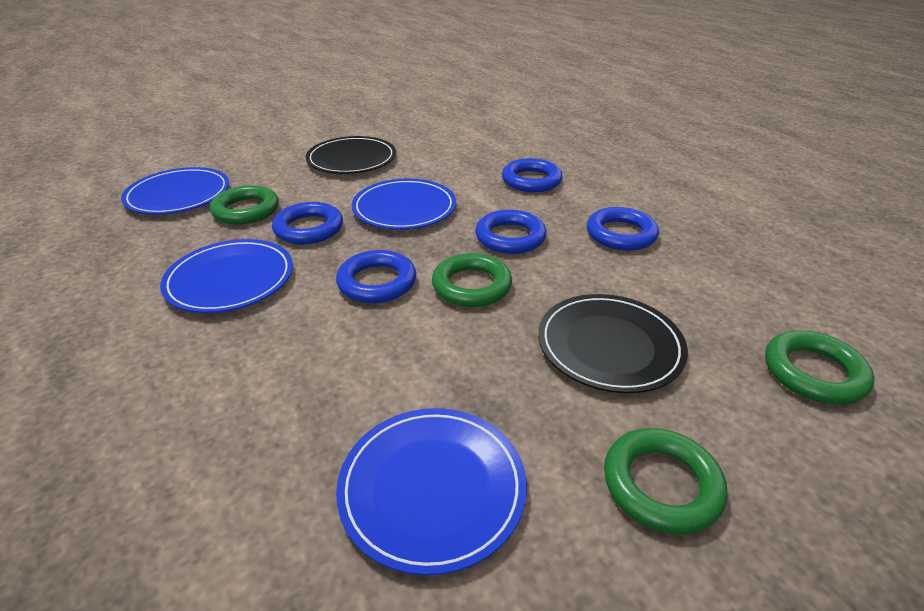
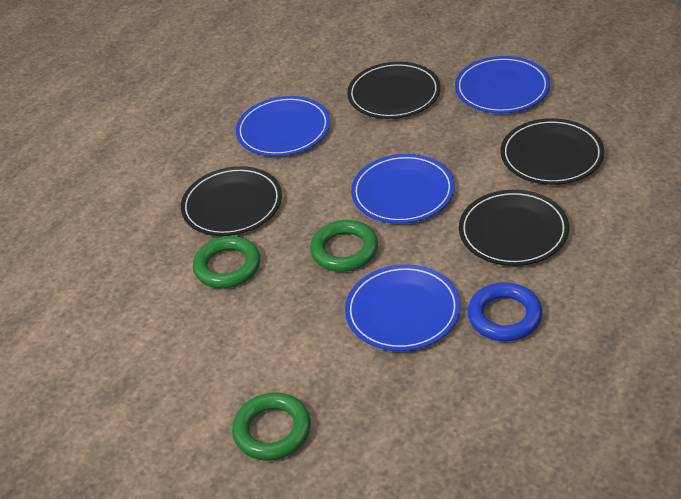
black plate: 2 -> 4
blue ring: 5 -> 1
green ring: 4 -> 3

